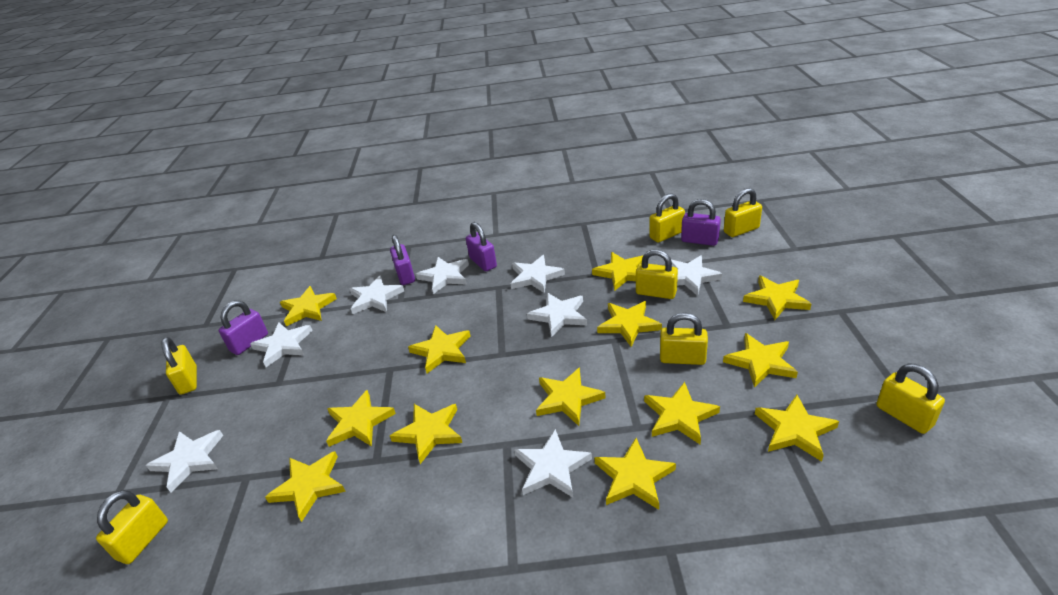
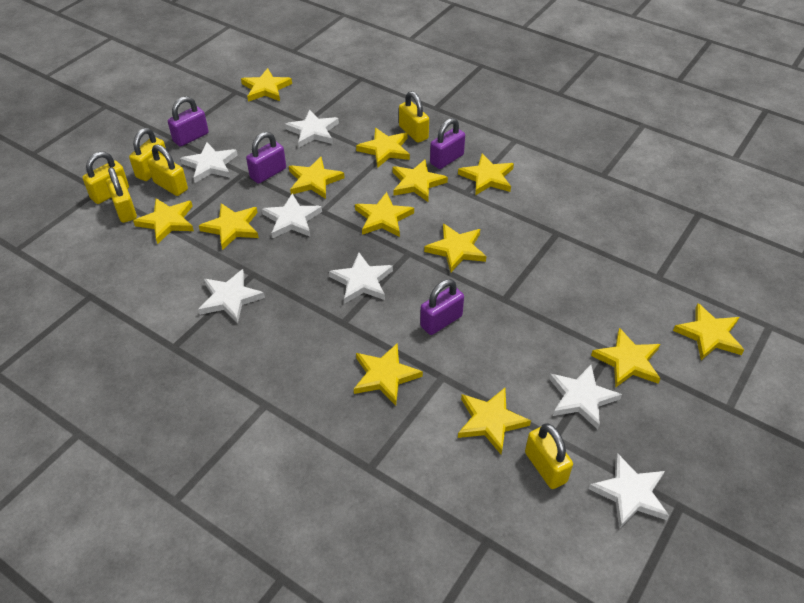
white star: 8 -> 7
yellow padlock: 7 -> 6

